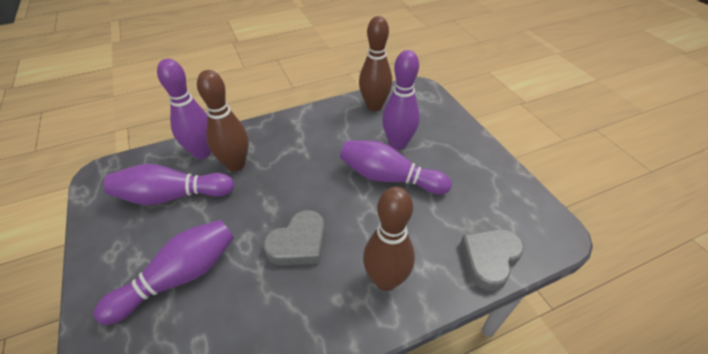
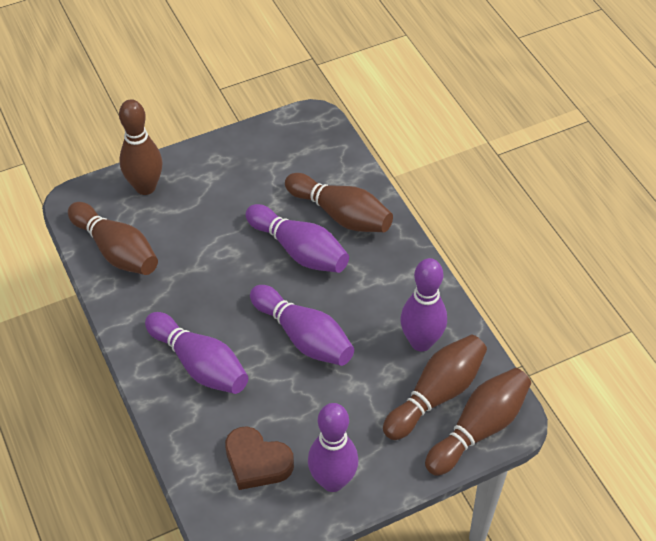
brown bowling pin: 3 -> 5
brown heart: 0 -> 1
grey heart: 2 -> 0

